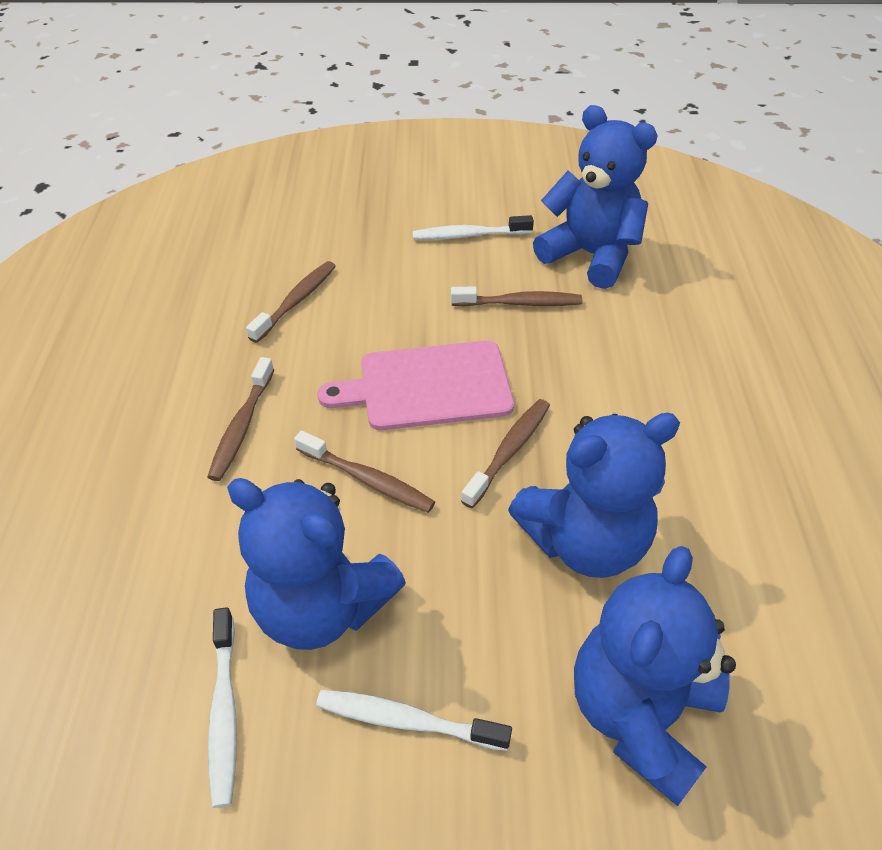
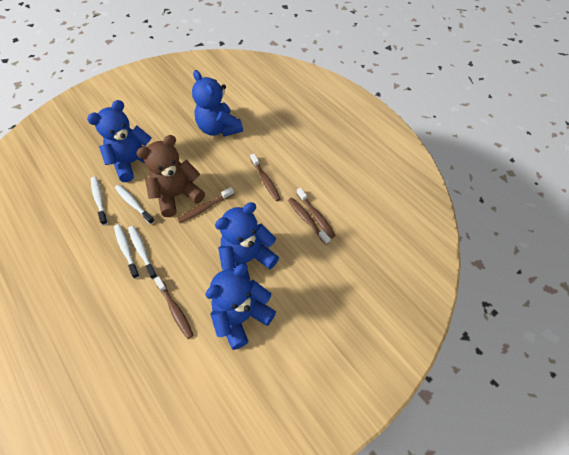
brown teddy bear: 0 -> 1
pink cutting board: 1 -> 0
white toothbrush: 3 -> 4

